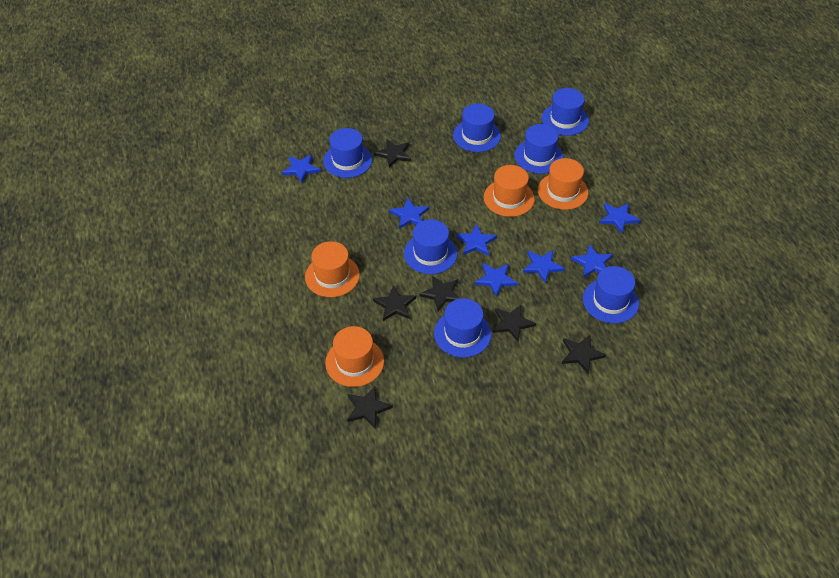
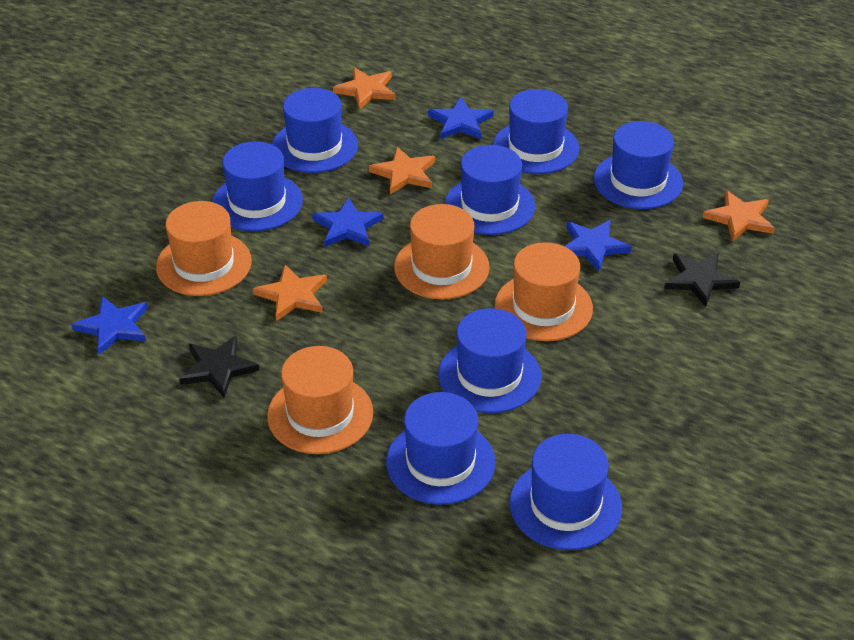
black star: 6 -> 2
blue hat: 7 -> 8
blue star: 7 -> 4
orange star: 0 -> 4

